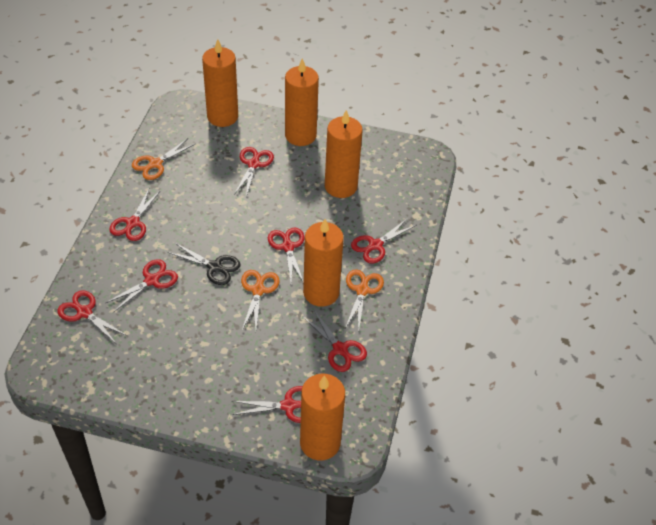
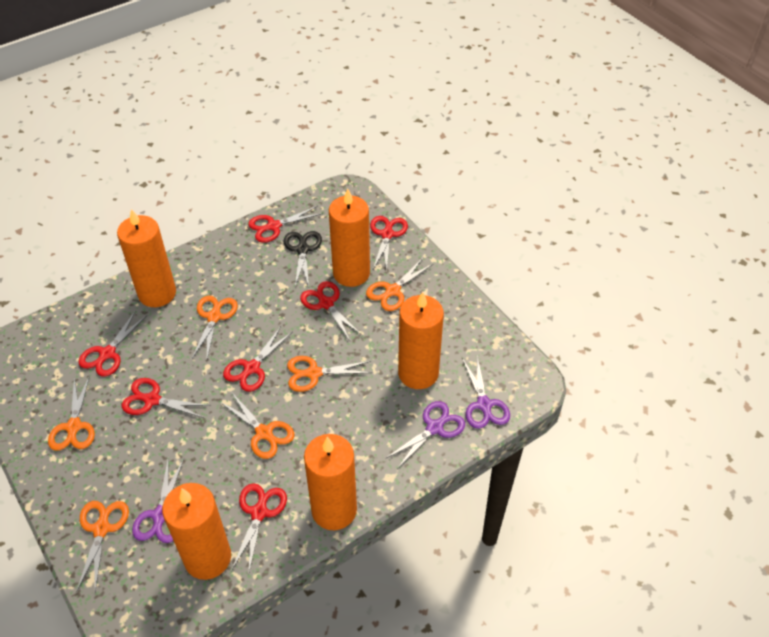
orange scissors: 3 -> 6
purple scissors: 0 -> 3
red scissors: 8 -> 7

